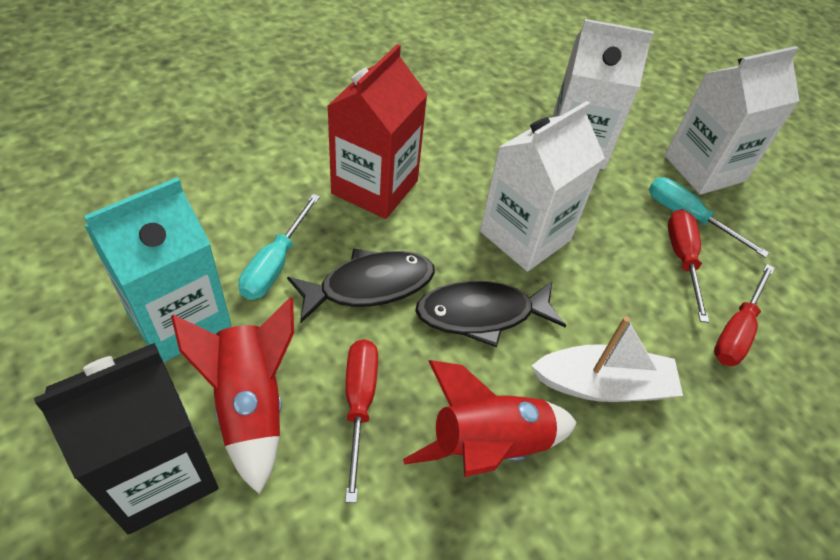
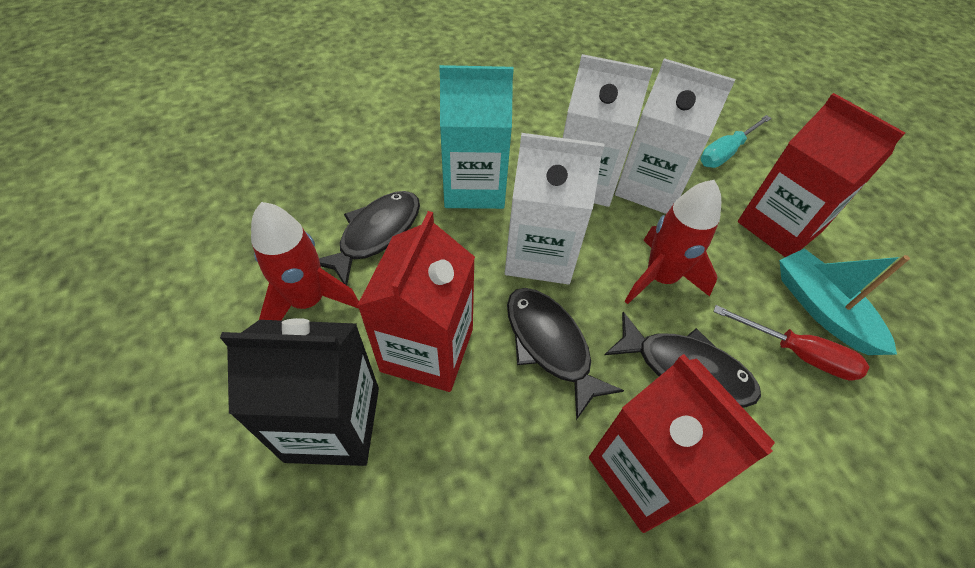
black fish: 2 -> 3
red carton: 1 -> 3
red screwdriver: 3 -> 1
turquoise boat: 0 -> 1
turquoise screwdriver: 2 -> 1
white boat: 1 -> 0

